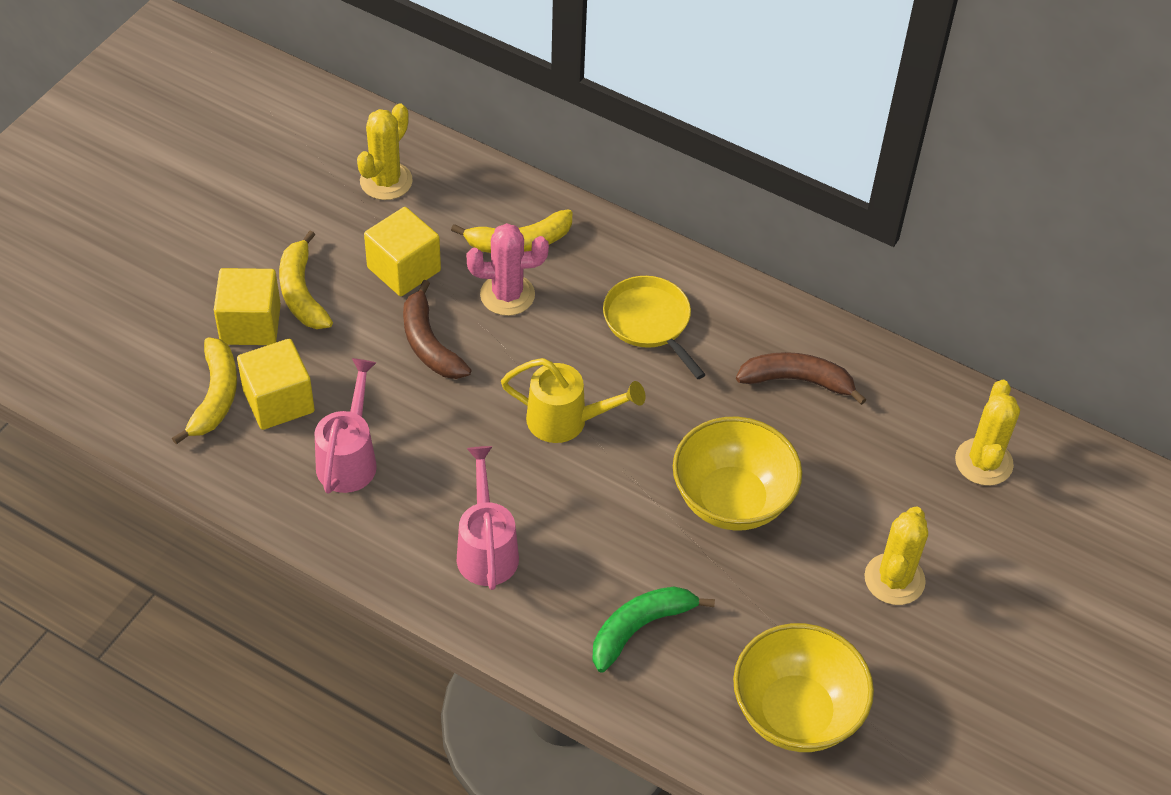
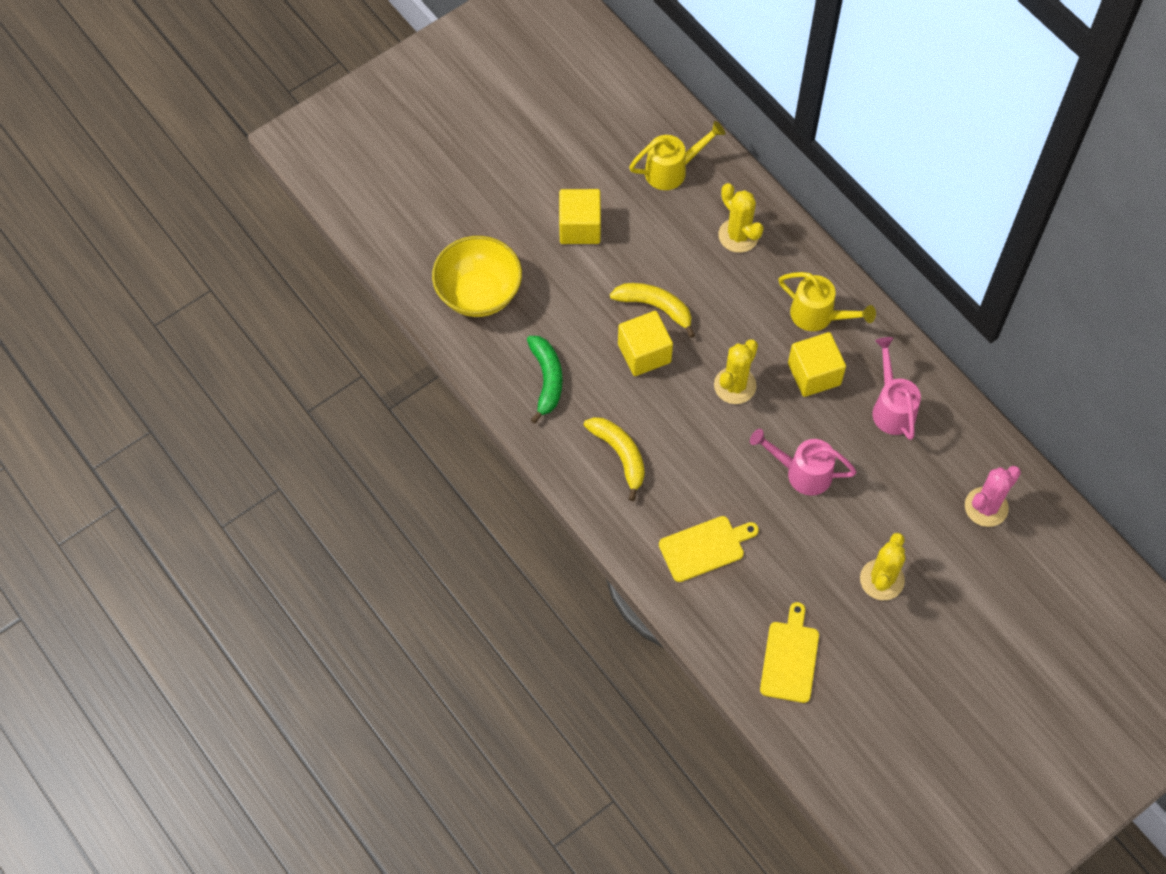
brown banana: 2 -> 0
yellow banana: 3 -> 2
yellow bowl: 2 -> 1
yellow cutting board: 0 -> 2
yellow pan: 1 -> 0
yellow watering can: 1 -> 2

